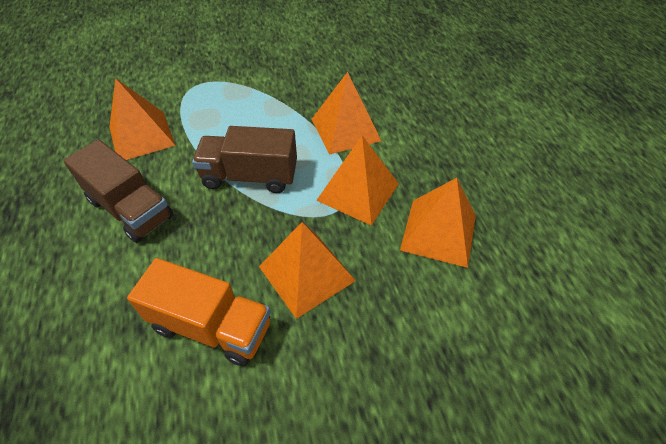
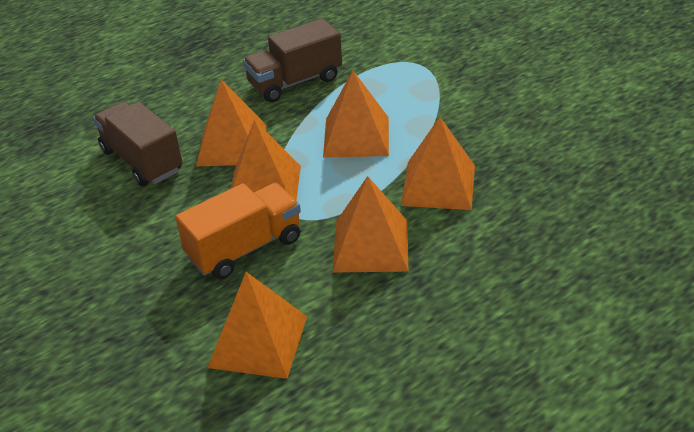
orange pyramid: 5 -> 6

